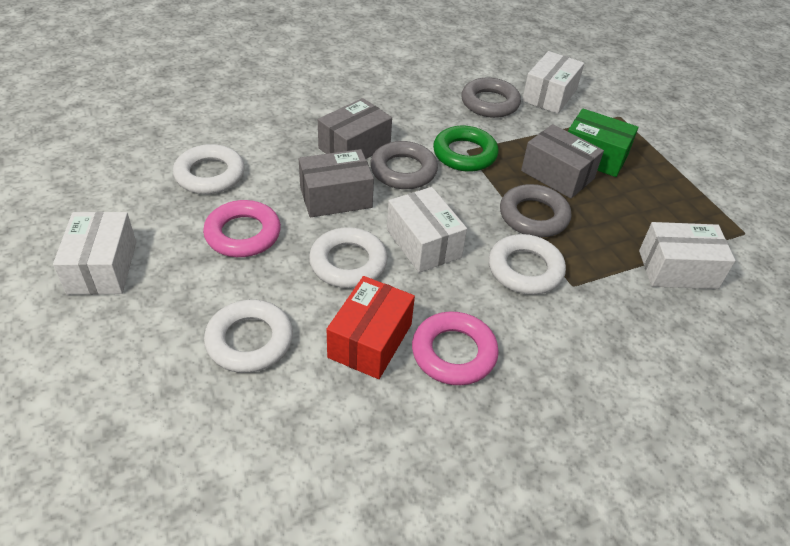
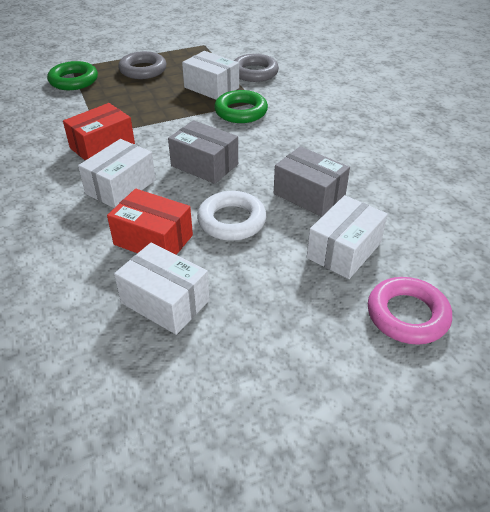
green box: 1 -> 0
green ring: 1 -> 2
grey box: 3 -> 2
grey ring: 3 -> 2
pink ring: 2 -> 1
red box: 1 -> 2
white ring: 4 -> 1

